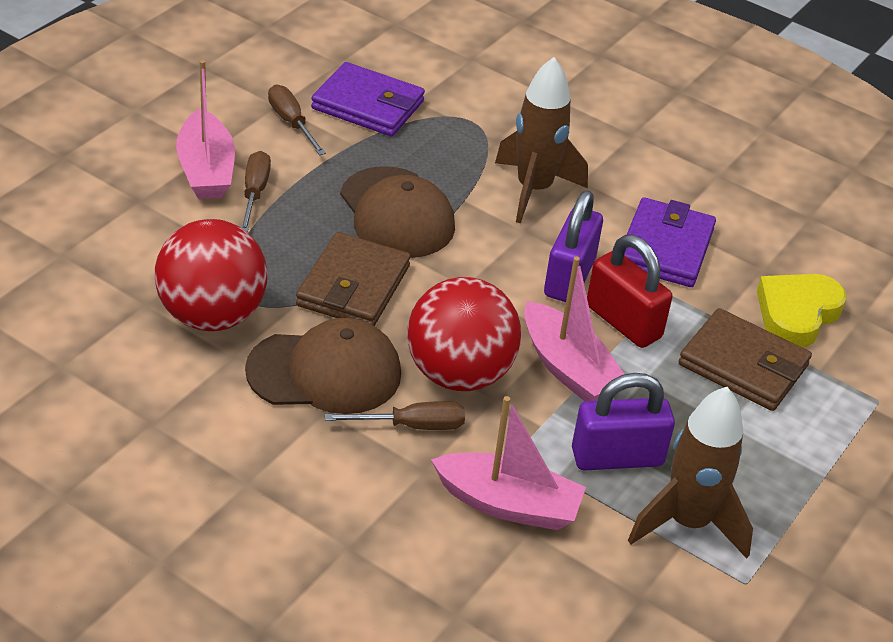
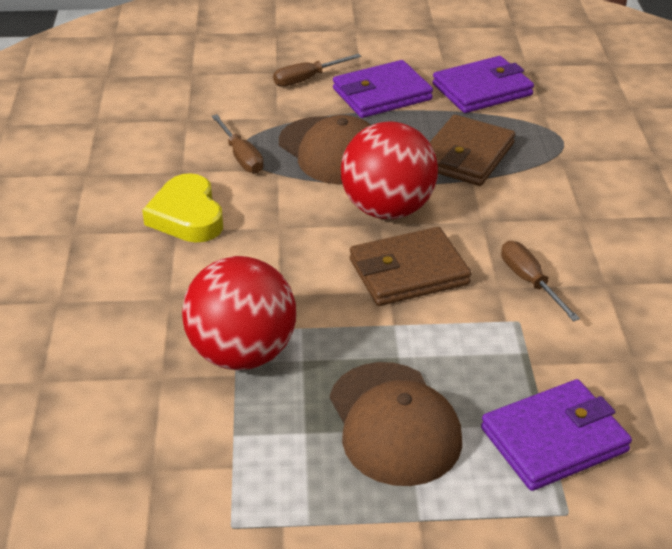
brown rocket: 2 -> 0
pink boat: 3 -> 0
purple padlock: 2 -> 0
purple wallet: 2 -> 3
red padlock: 1 -> 0

